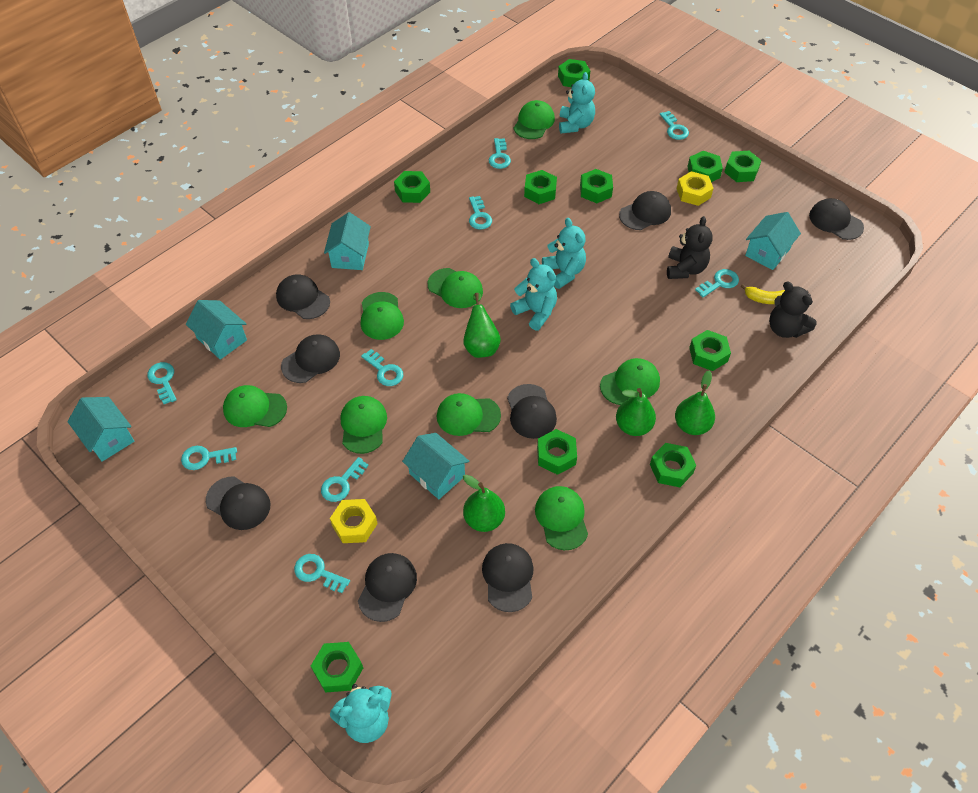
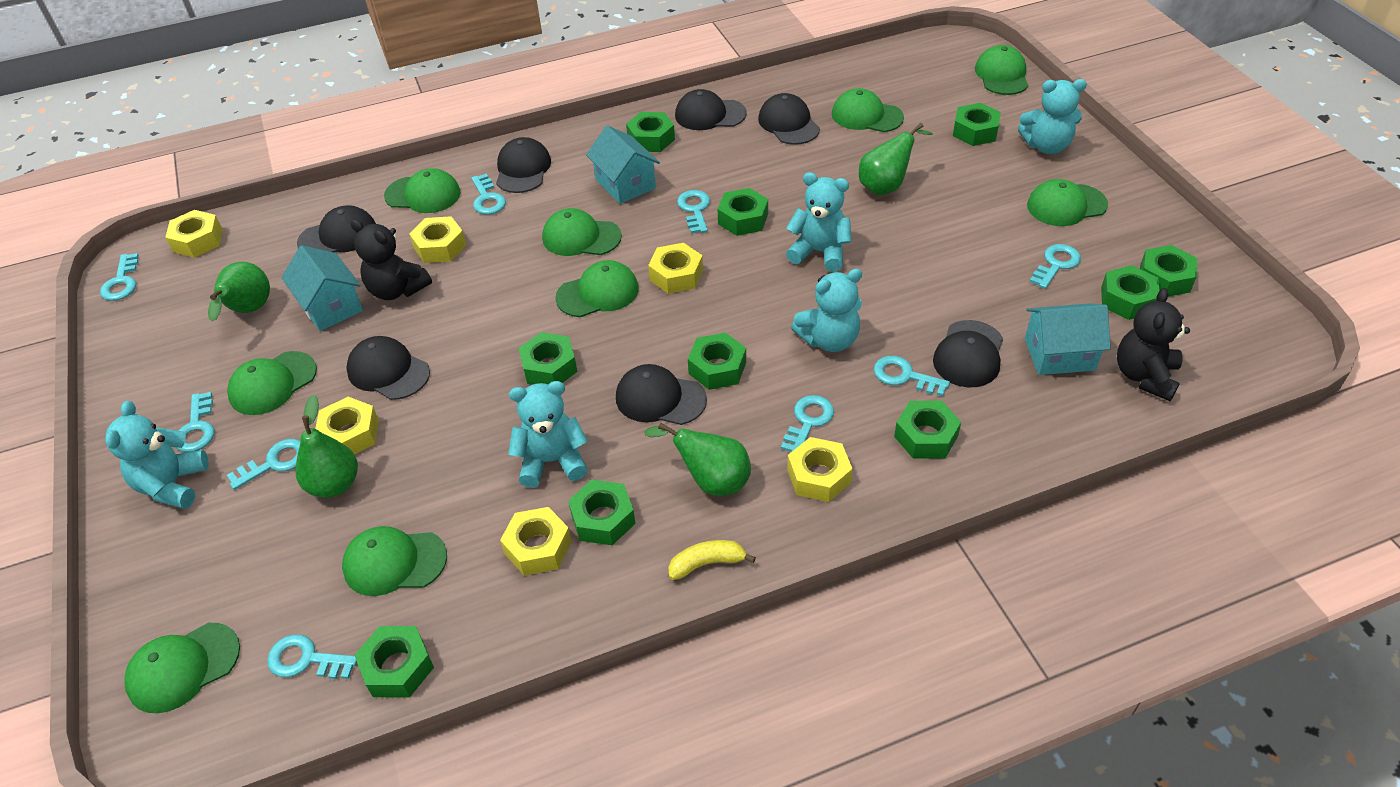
black cap: 8 -> 7
green cap: 8 -> 9
turquoise house: 5 -> 3
turquoise teddy bear: 4 -> 5
yellow nut: 2 -> 6

